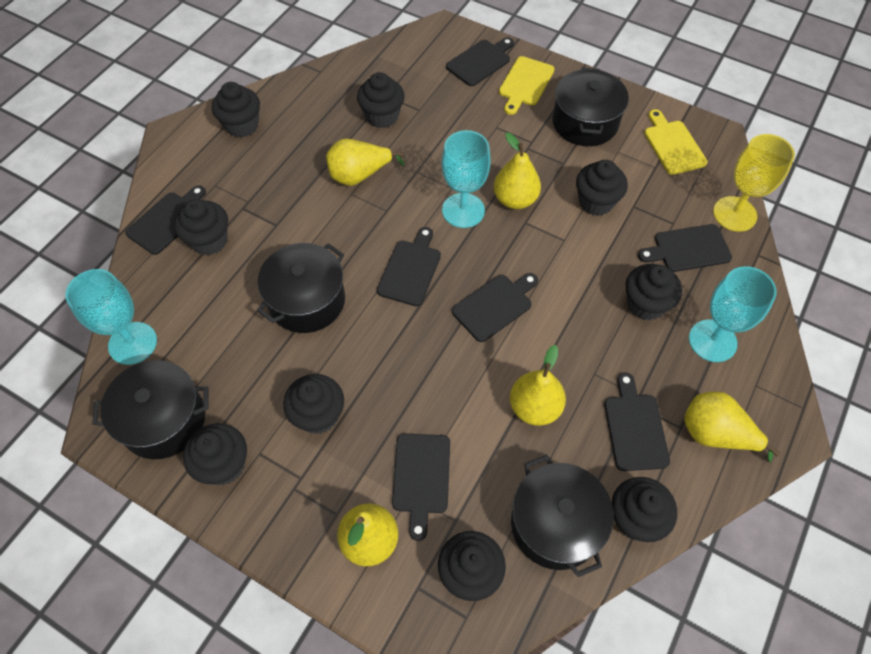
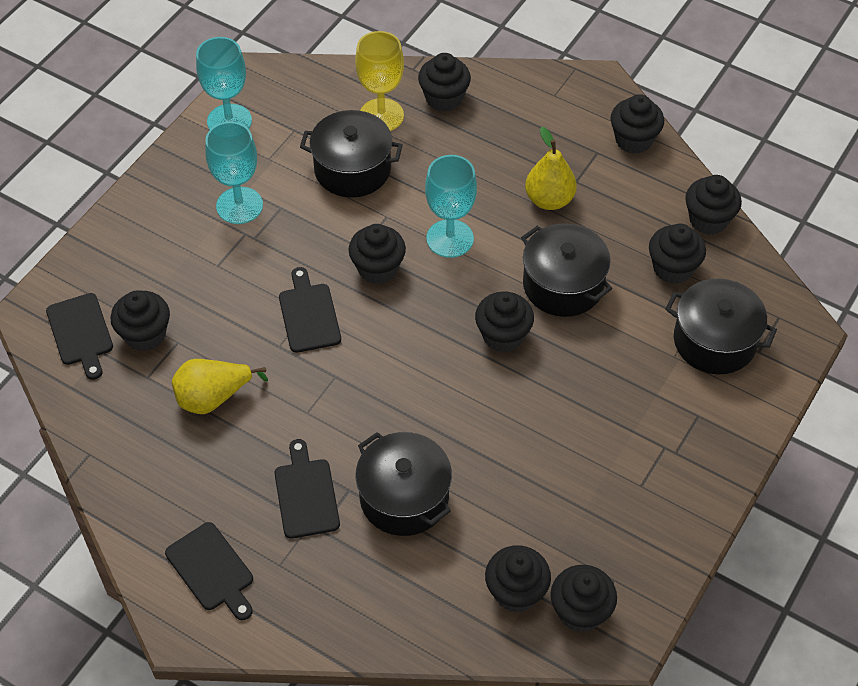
black cutting board: 7 -> 4
yellow cutting board: 2 -> 0
yellow pear: 5 -> 2

